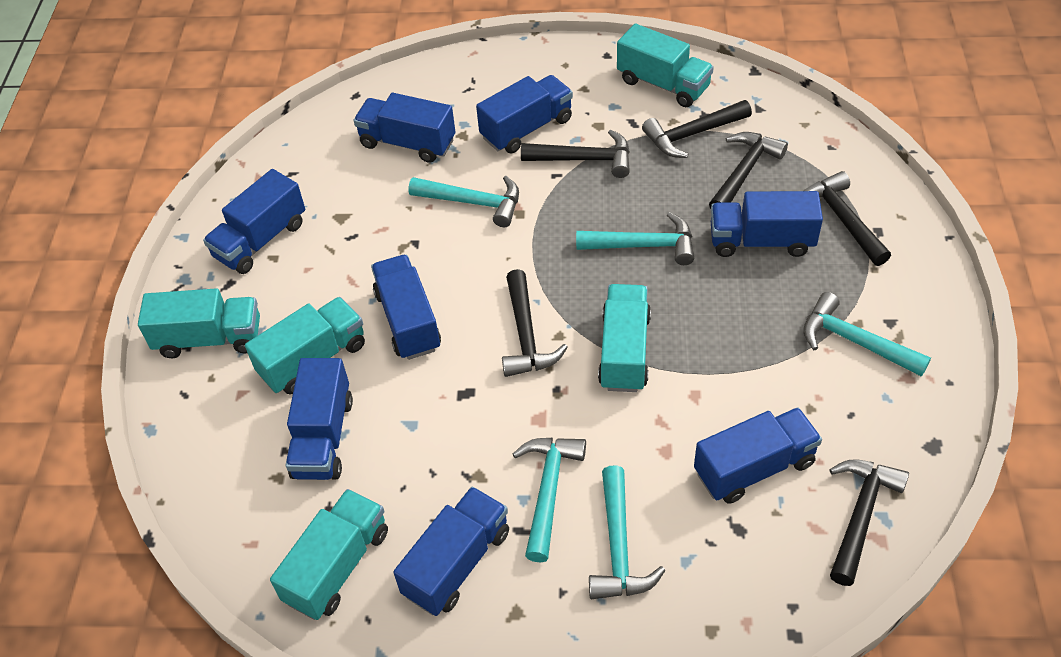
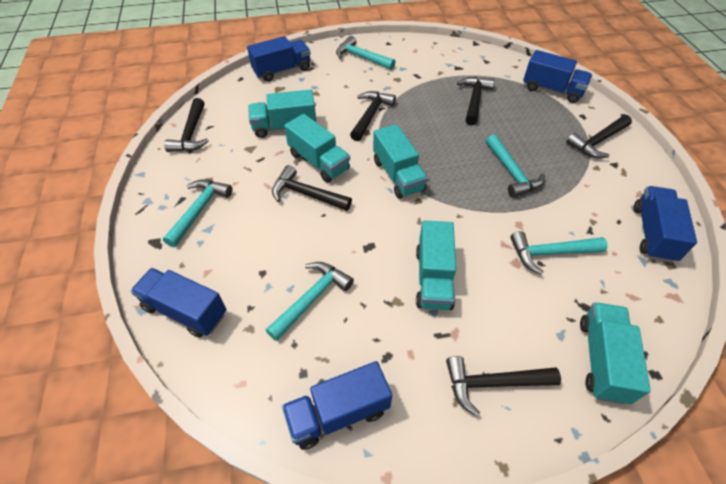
blue truck: 8 -> 5

